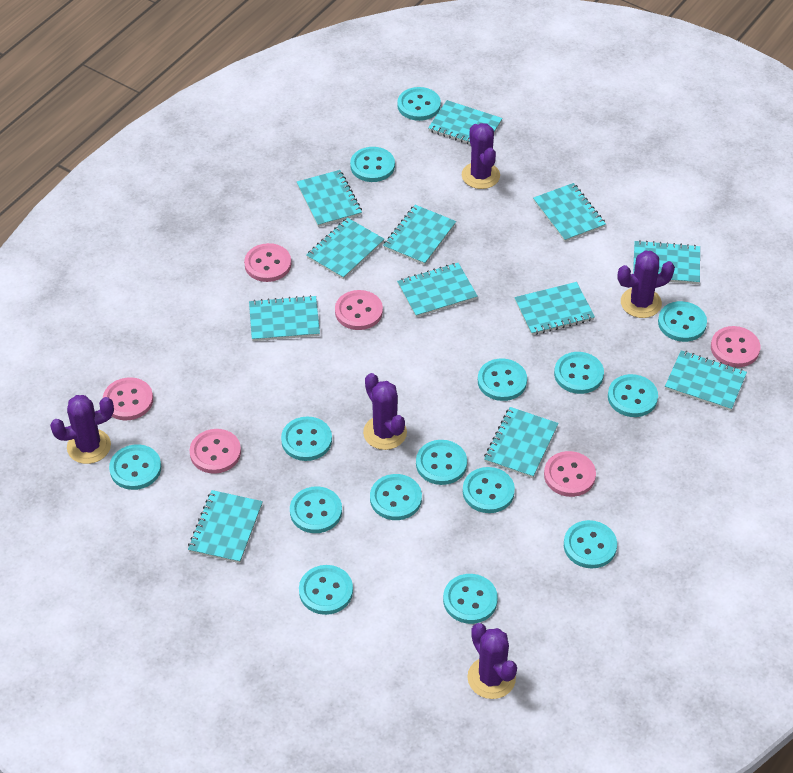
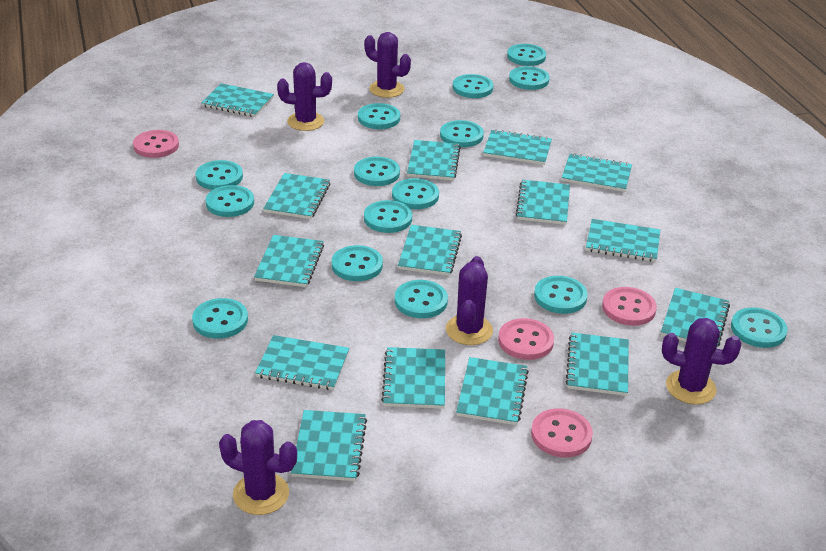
pink button: 6 -> 4
turquoise notebook: 12 -> 15

